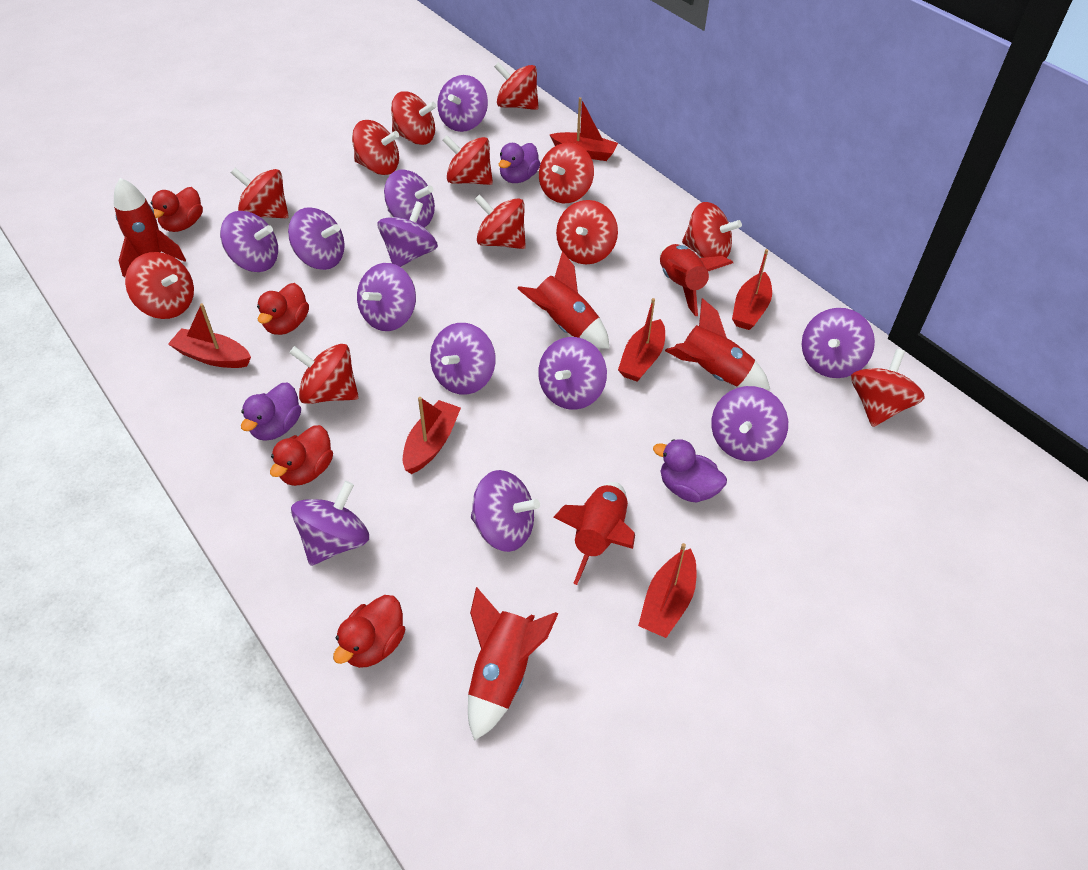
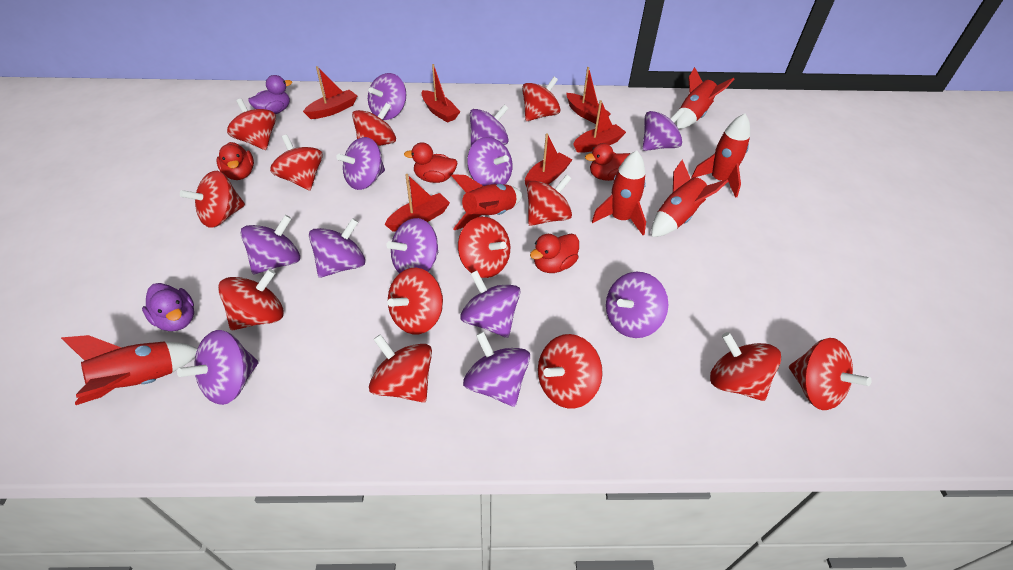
purple duck: 3 -> 2
red spinning top: 12 -> 13

